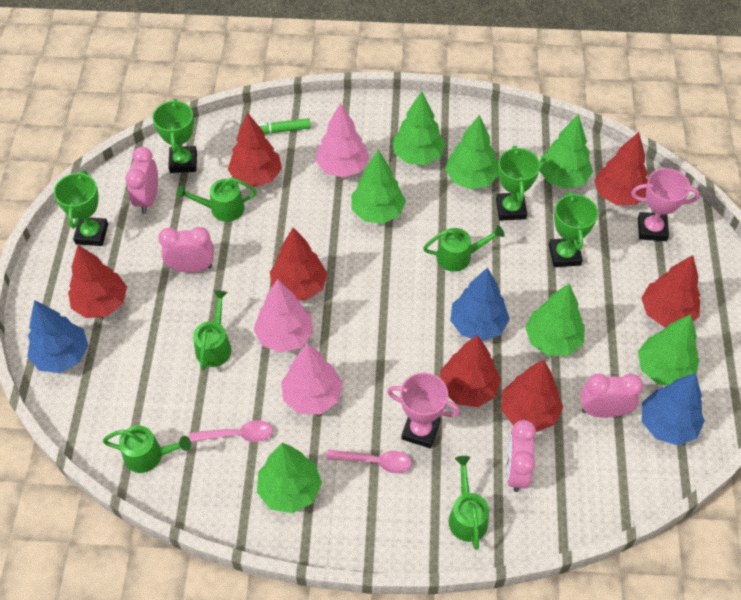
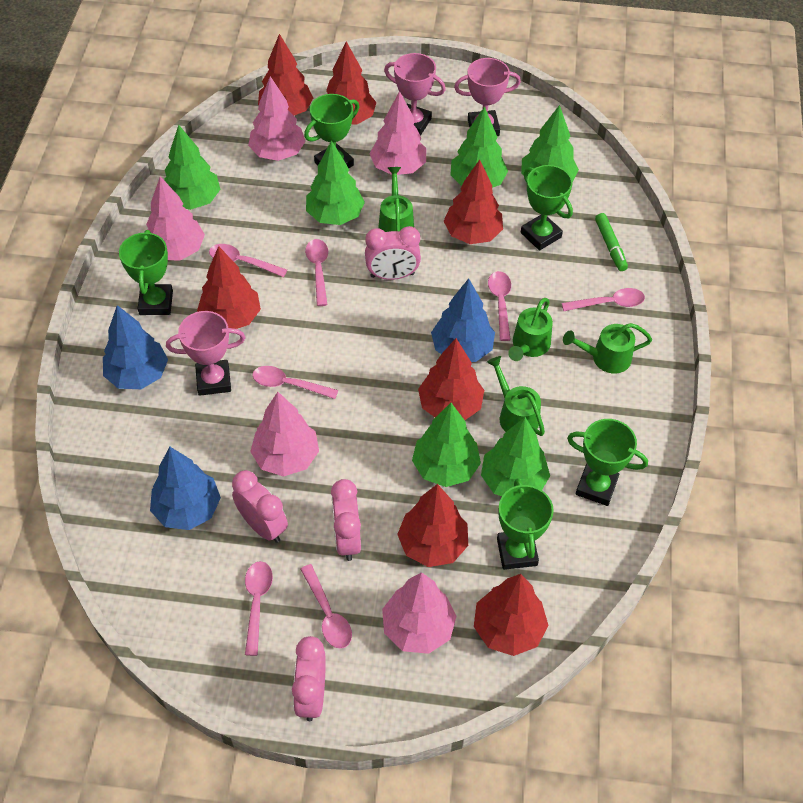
green tree: 7 -> 6
green trophy: 4 -> 5
green watering can: 5 -> 4
pink spoon: 2 -> 7
pink tree: 3 -> 5
pink trophy: 2 -> 3

